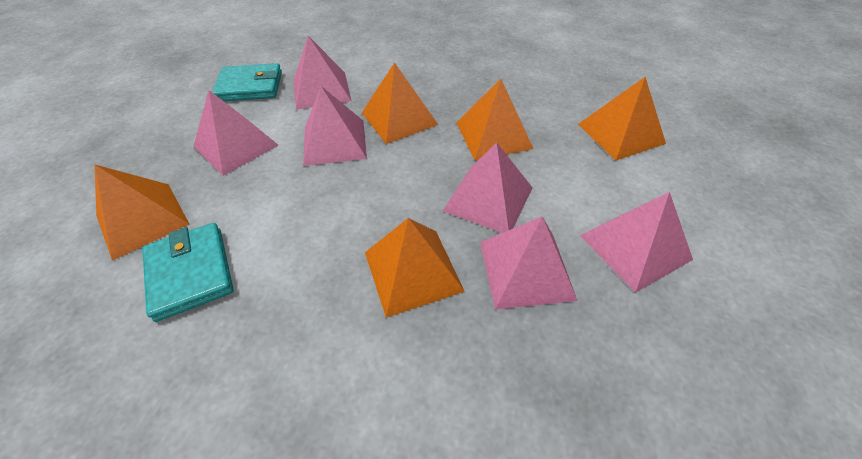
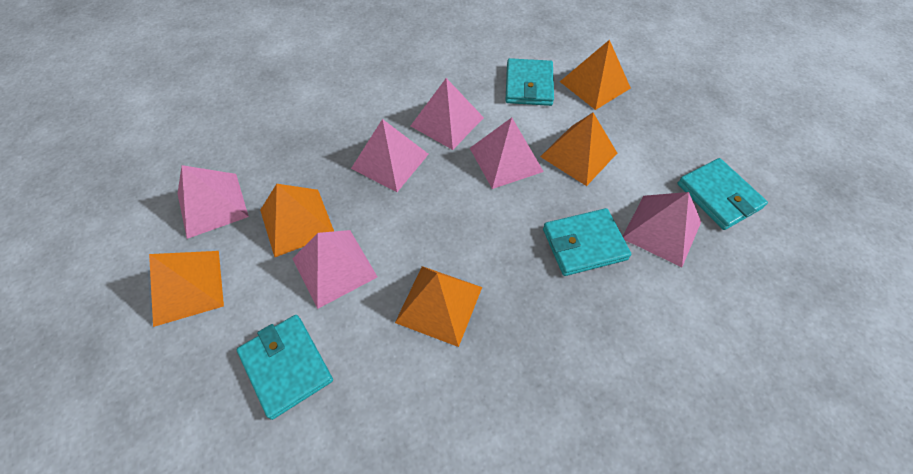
turquoise wallet: 2 -> 4

